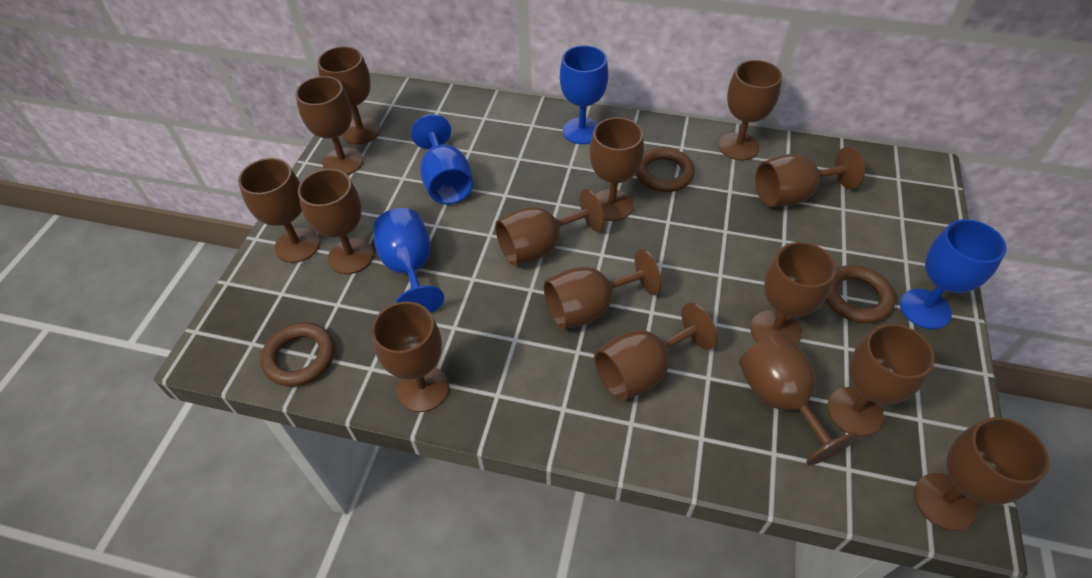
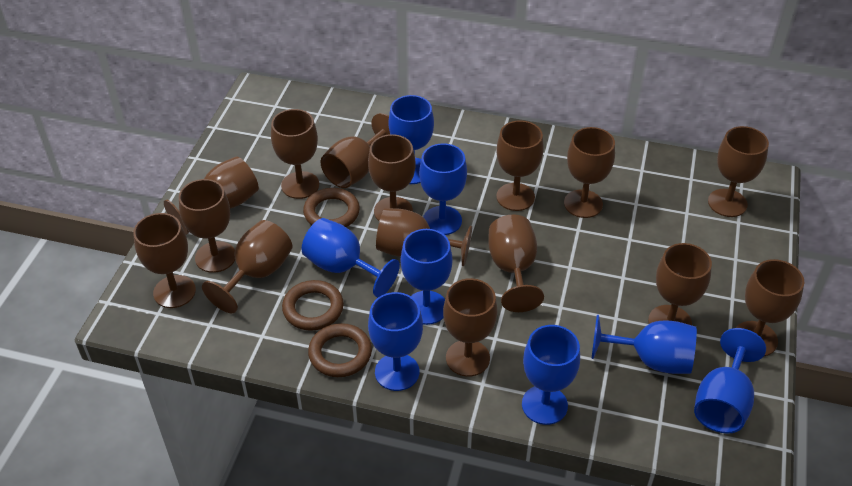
blue goblet: 4 -> 8

